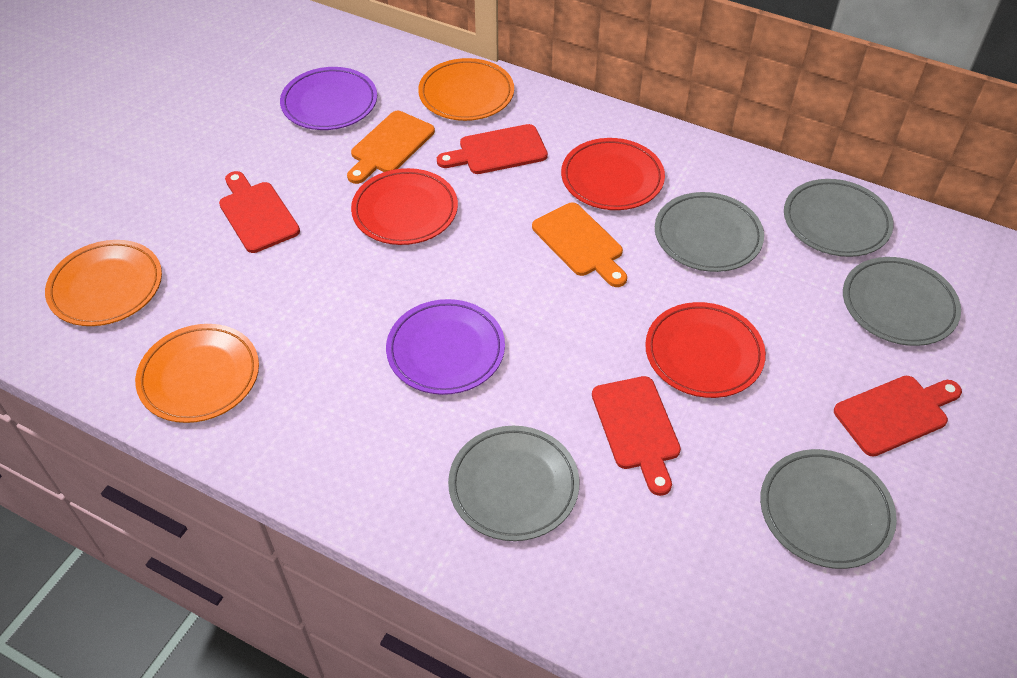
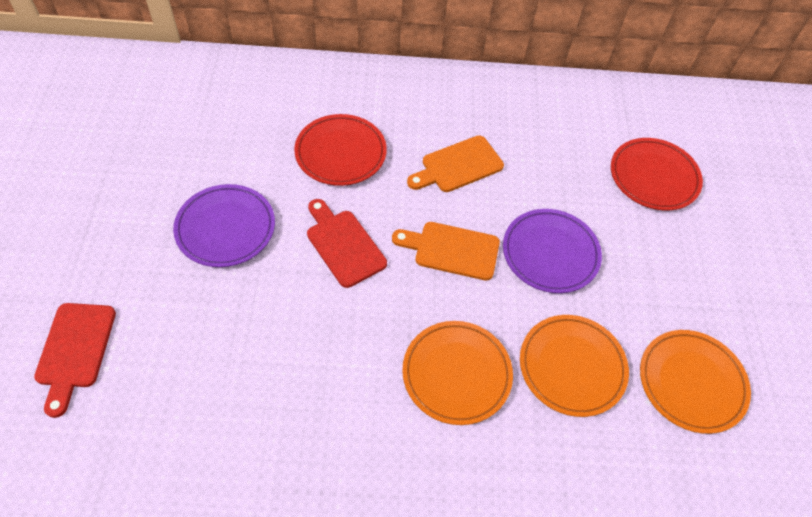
grey plate: 5 -> 0
red cutting board: 4 -> 2
red plate: 3 -> 2

